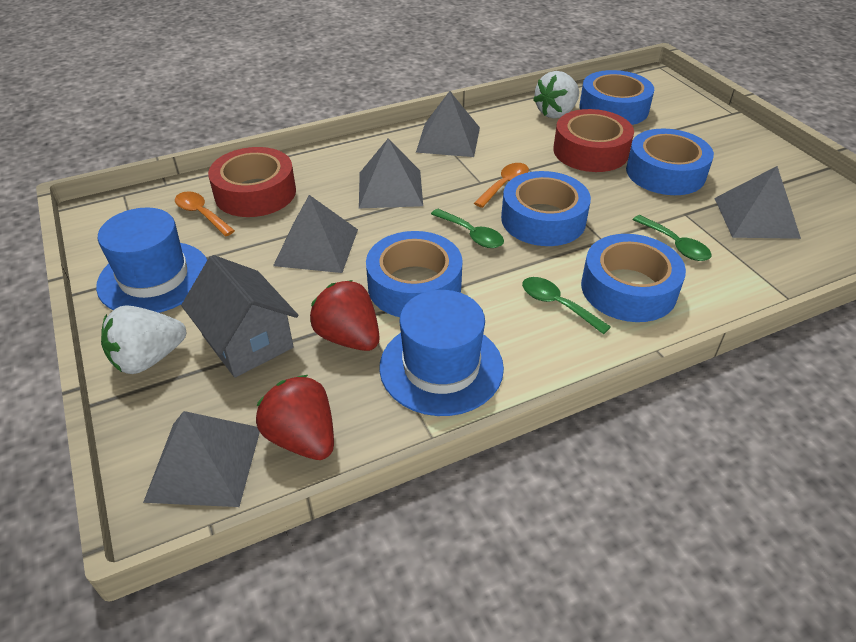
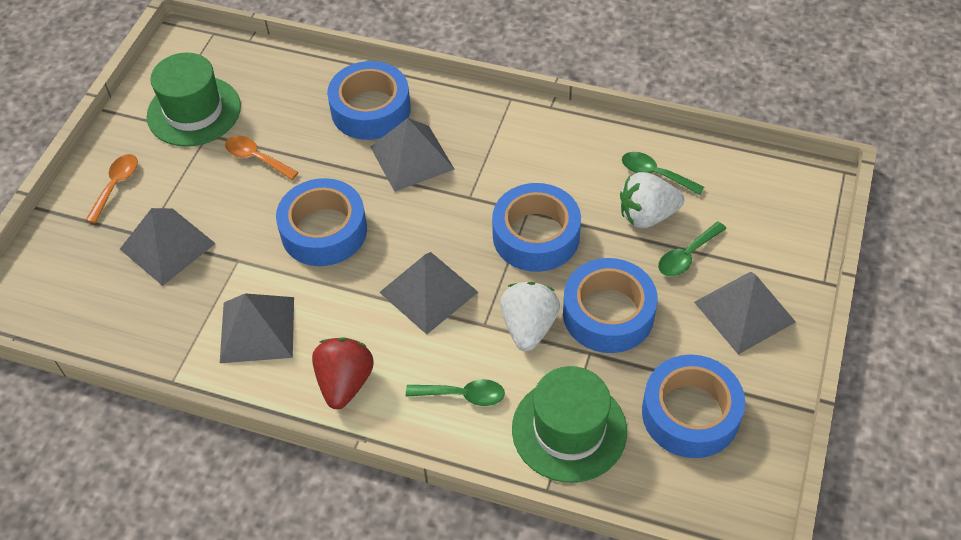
blue hat: 2 -> 0
green hat: 0 -> 2
grey house: 1 -> 0
red strawberry: 2 -> 1
red tape: 2 -> 0

